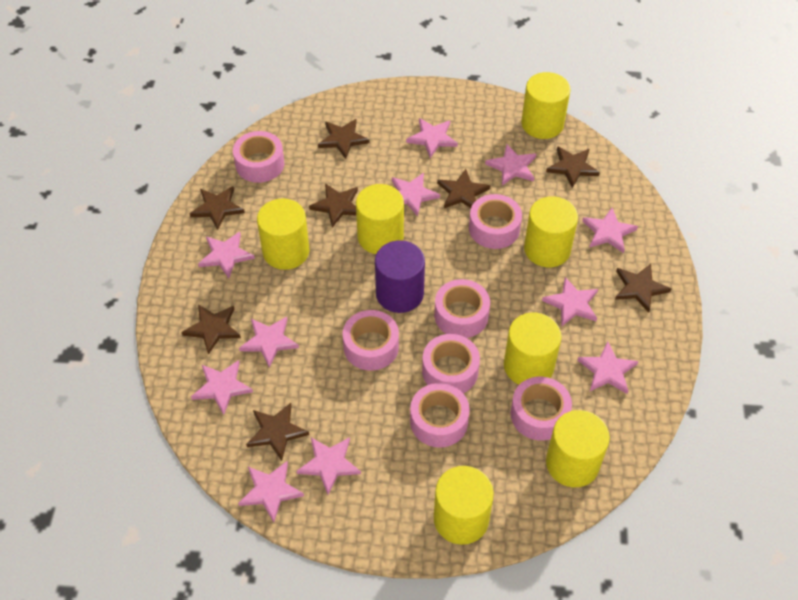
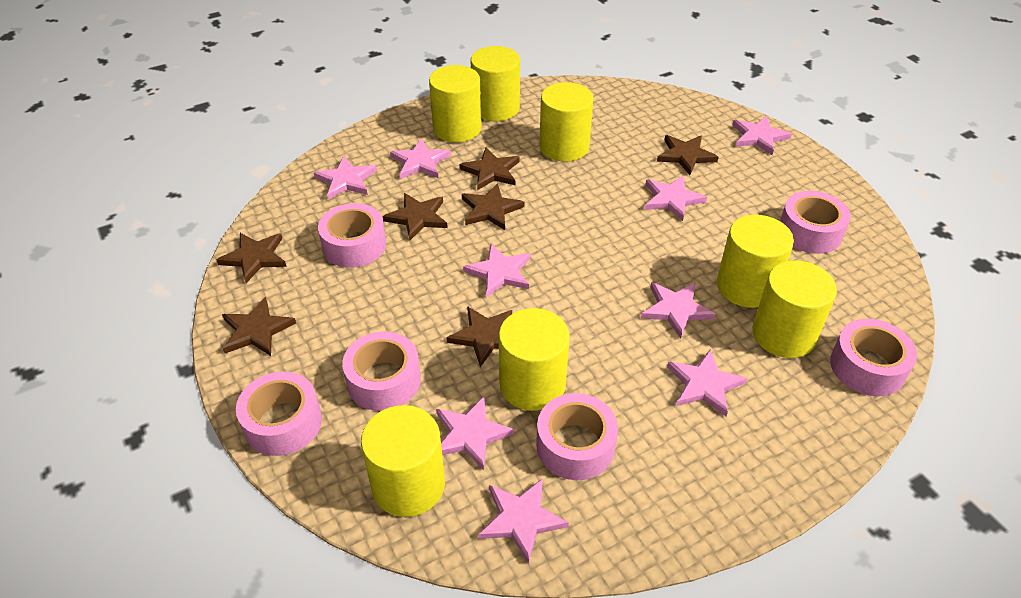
brown star: 8 -> 7
pink star: 11 -> 9
pink tape: 7 -> 6
purple cylinder: 1 -> 0

